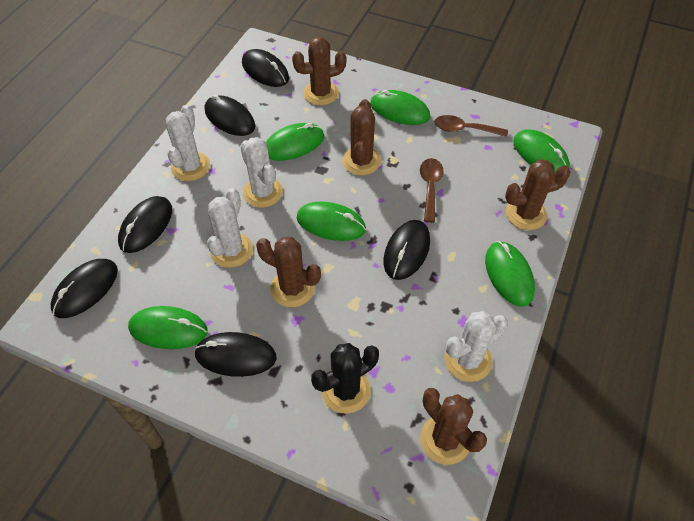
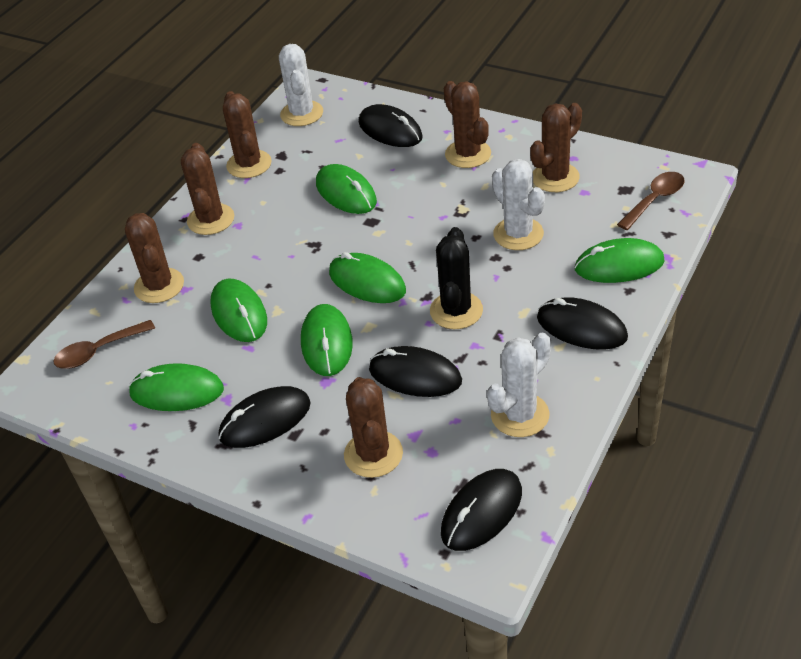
black mouse: 6 -> 5
brown cactus: 5 -> 6
white cactus: 4 -> 3

